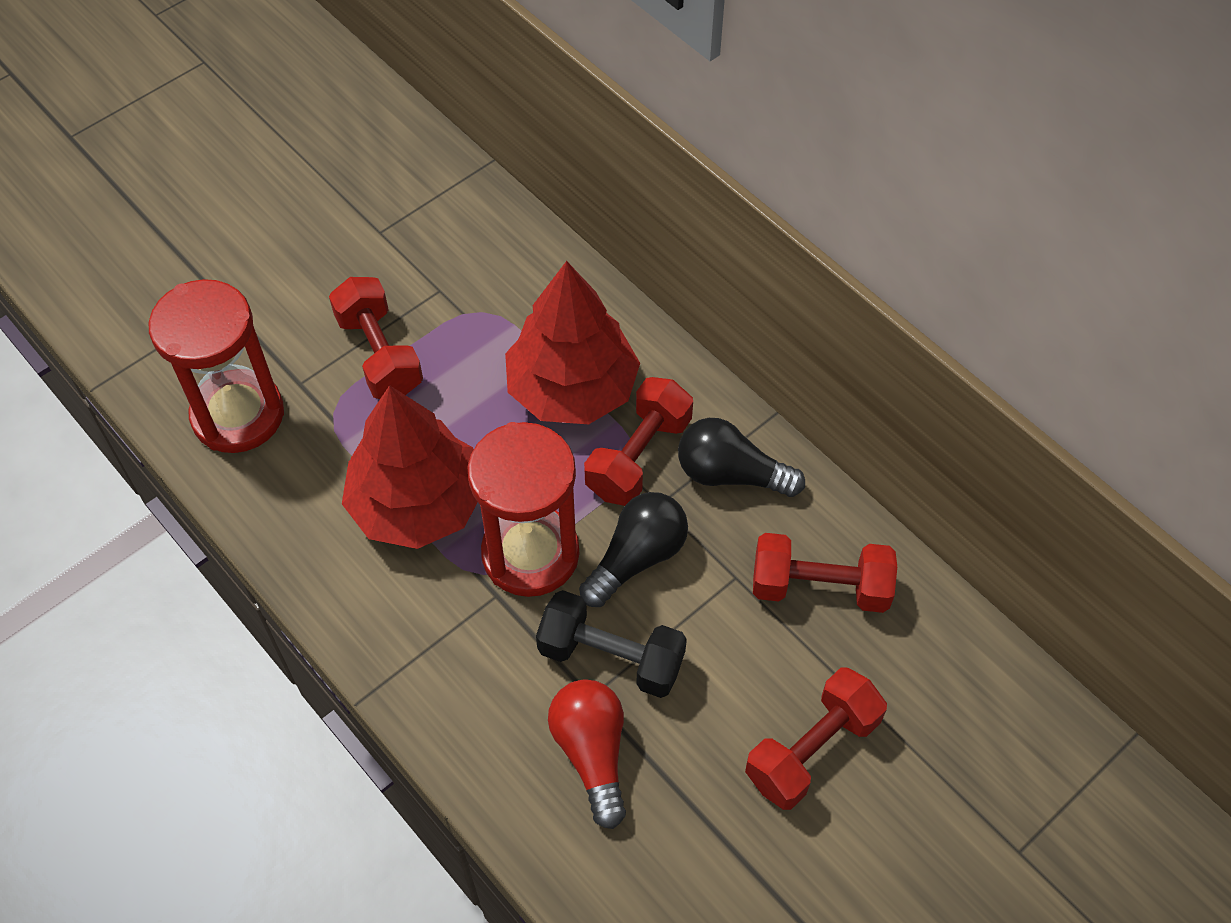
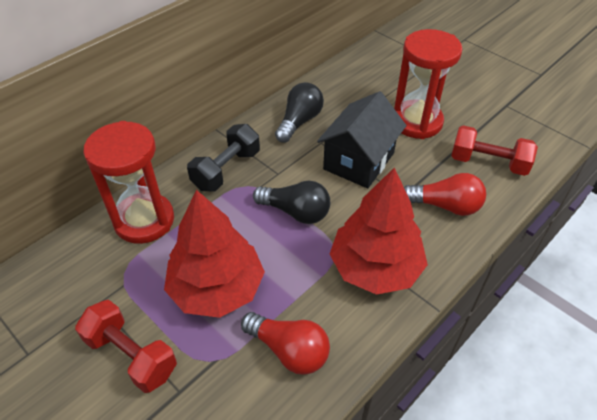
black house: 0 -> 1
red dumbbell: 4 -> 2
red light bulb: 1 -> 2

